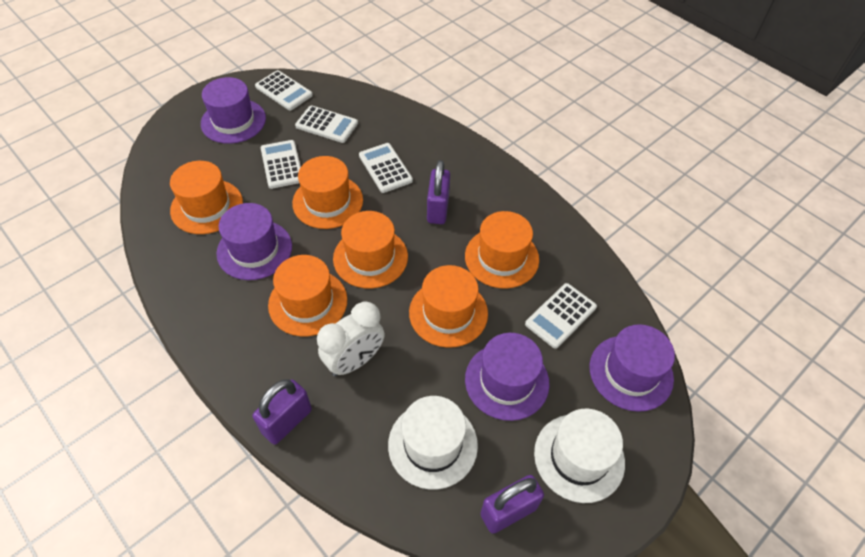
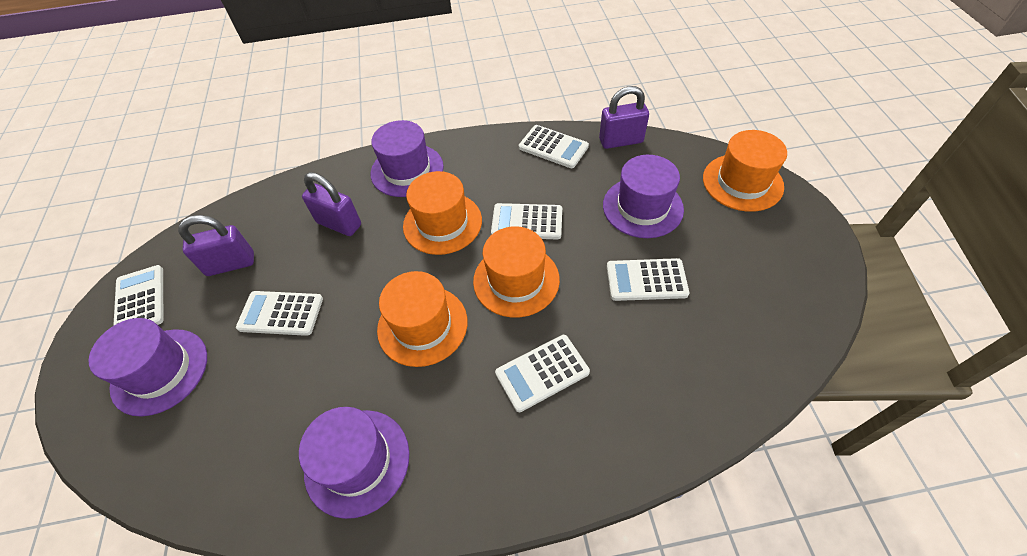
orange hat: 6 -> 4
white calculator: 5 -> 6
white clock: 1 -> 0
white hat: 2 -> 0

